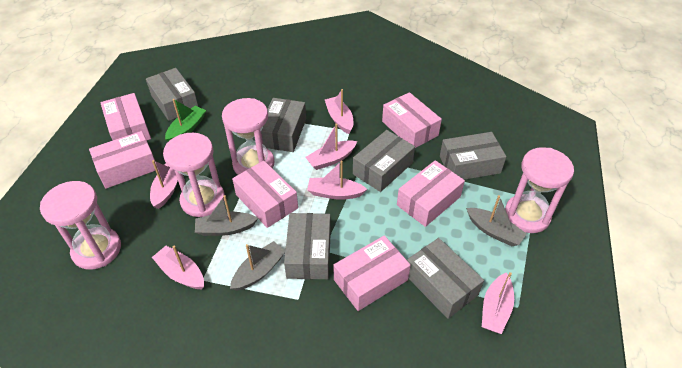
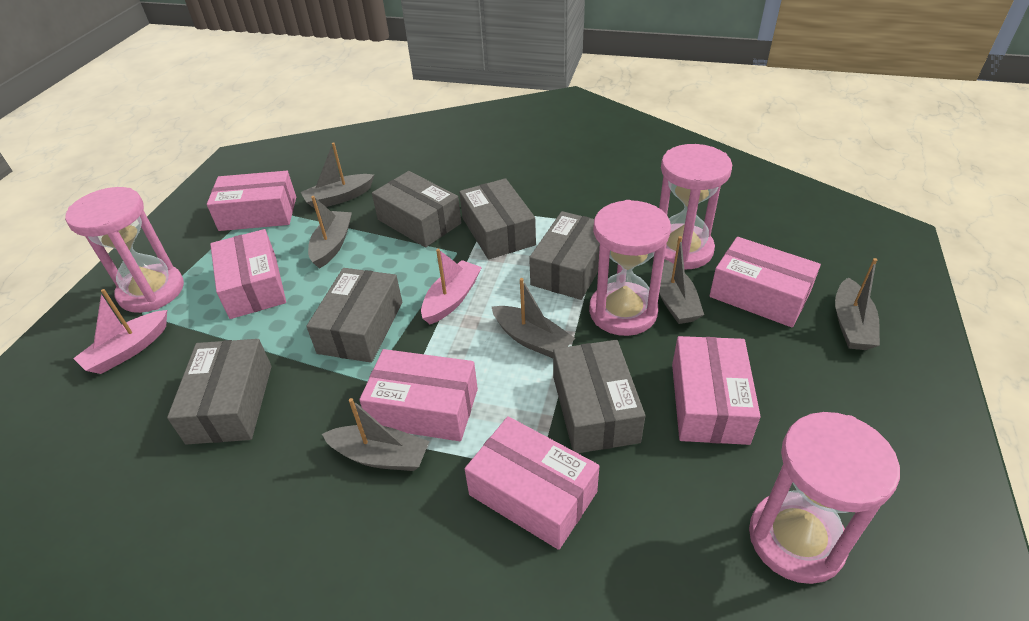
green boat: 1 -> 0
grey boat: 3 -> 6
pink boat: 6 -> 2

